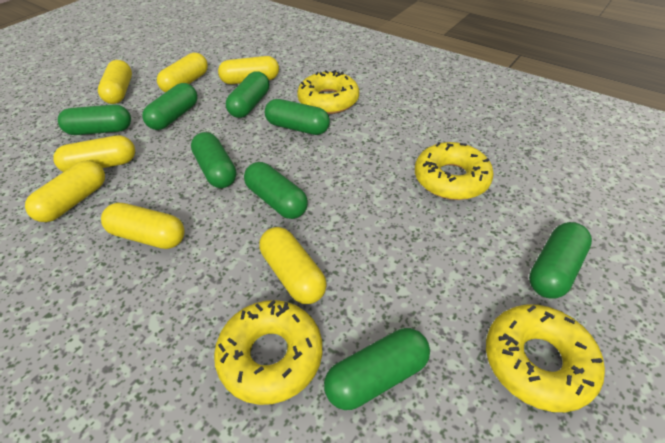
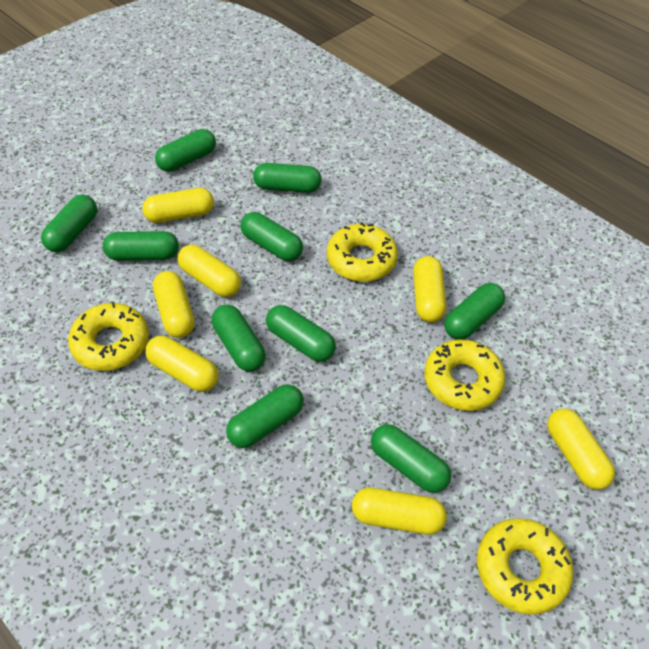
green capsule: 8 -> 10

